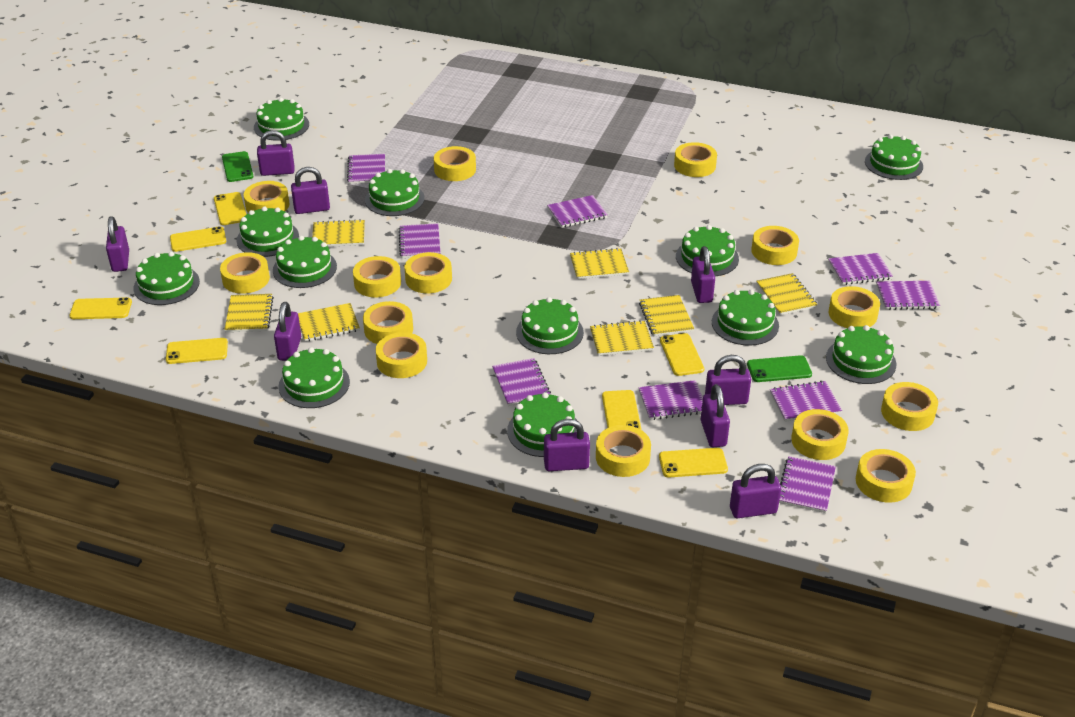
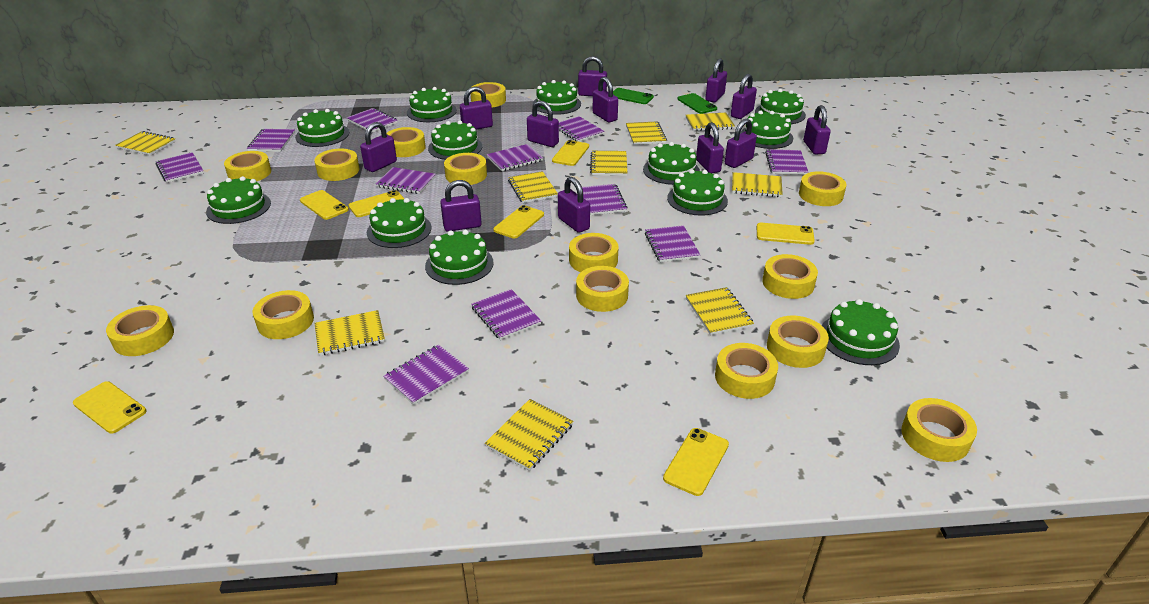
purple notebook: 9 -> 11
purple padlock: 9 -> 12
yellow notebook: 7 -> 9

